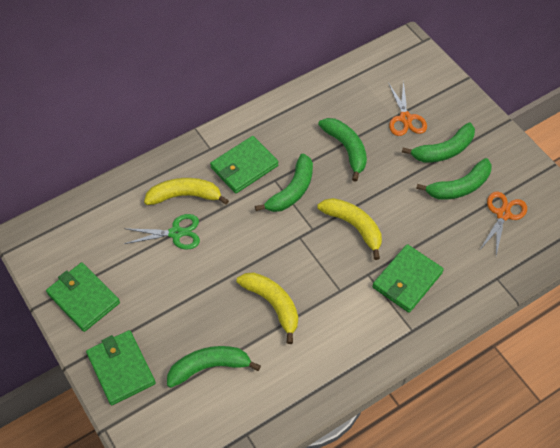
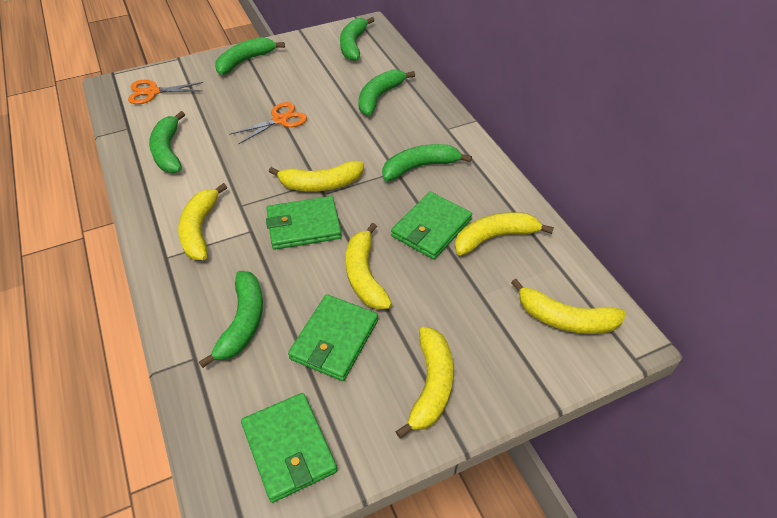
green banana: 5 -> 6
green scissors: 1 -> 0
yellow banana: 3 -> 6

